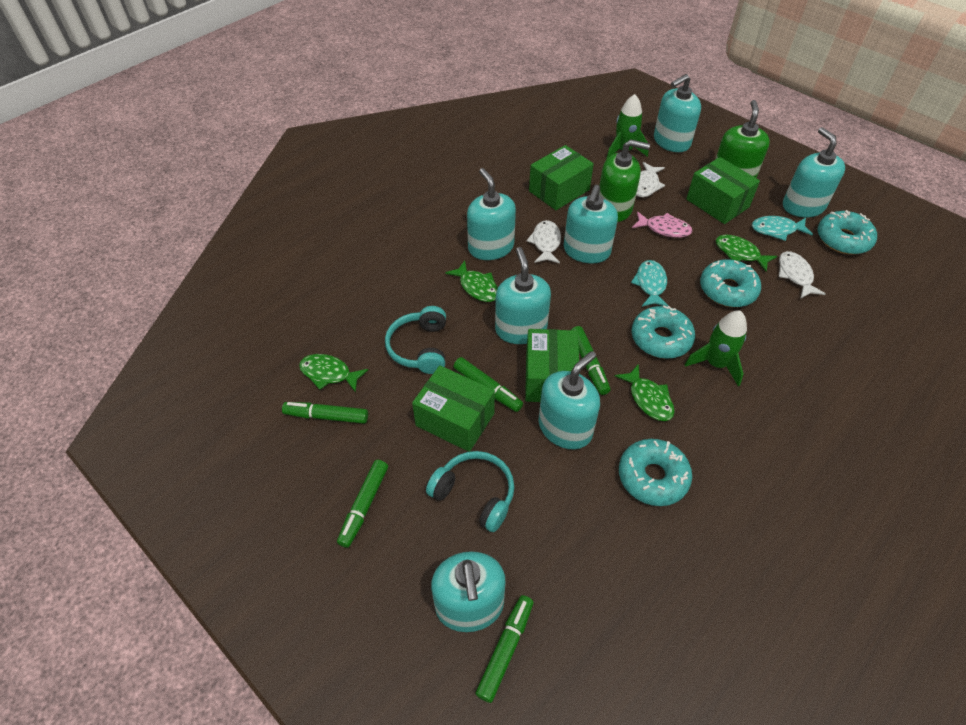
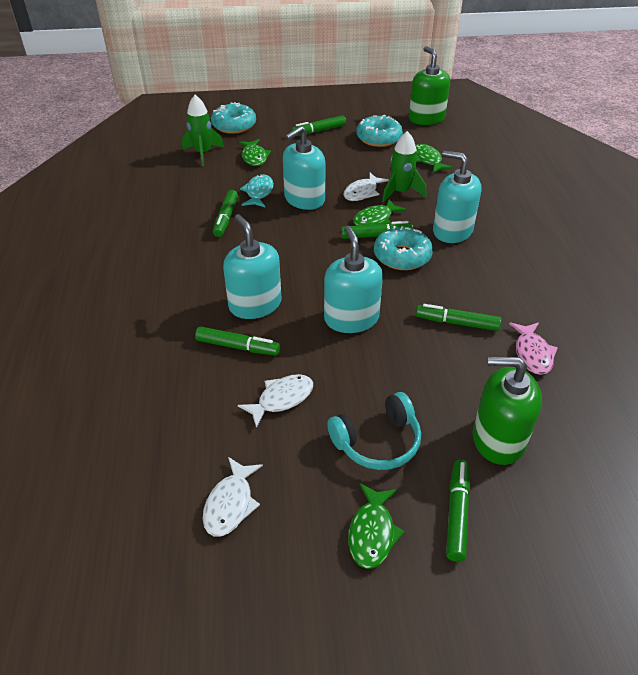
green box: 4 -> 0
green marker: 5 -> 6
turquoise donut: 4 -> 3
turquoise fish: 2 -> 1
turquoise headphones: 2 -> 1
turquoise soap dispenser: 7 -> 4

